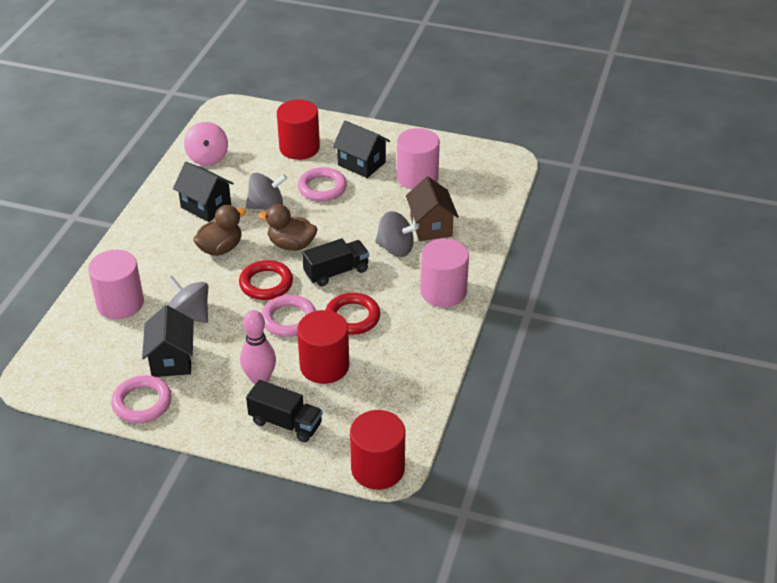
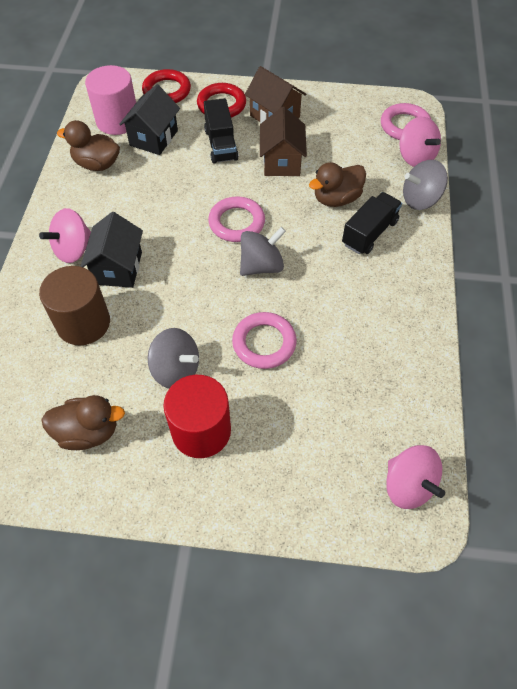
black house: 3 -> 2
brown cylinder: 0 -> 1
brown duck: 2 -> 3
brown house: 1 -> 2
pink bowling pin: 1 -> 0
pink cylinder: 3 -> 1
pink spinning top: 1 -> 3
red cylinder: 3 -> 1

